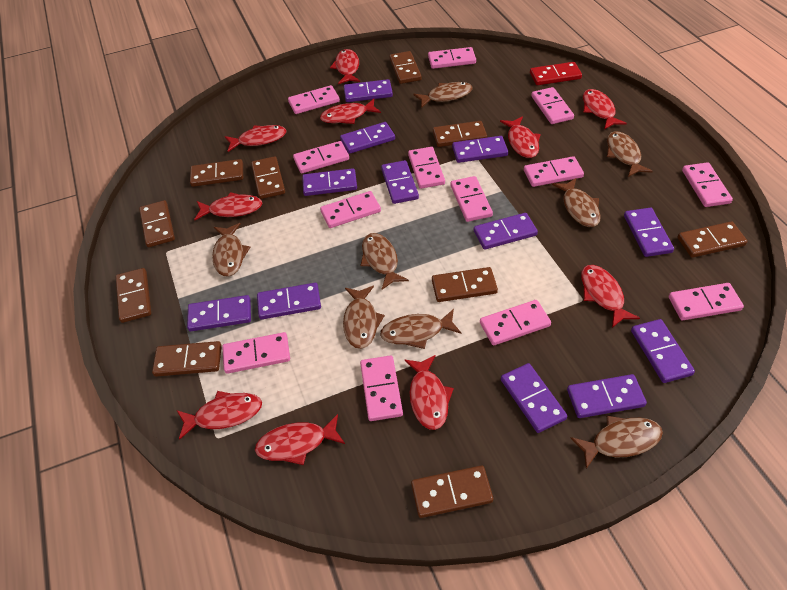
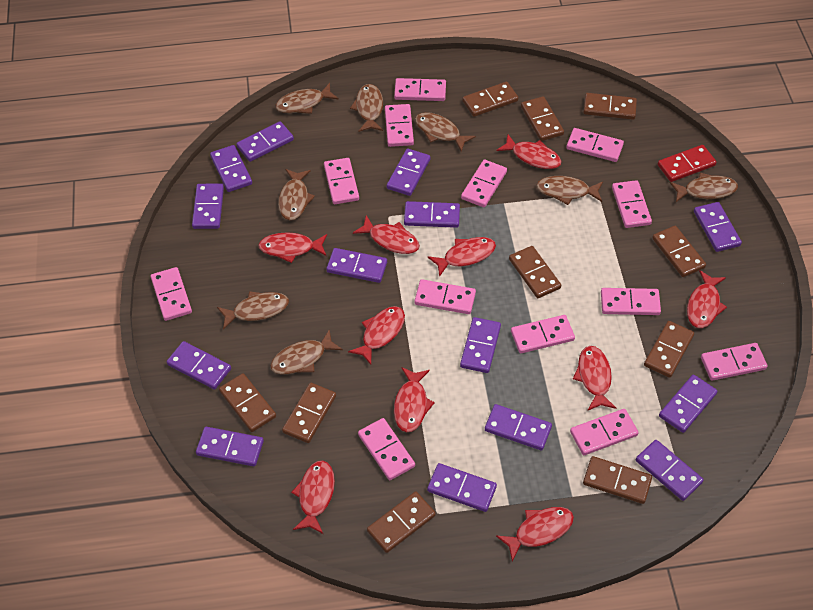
purple domino: 12 -> 14

